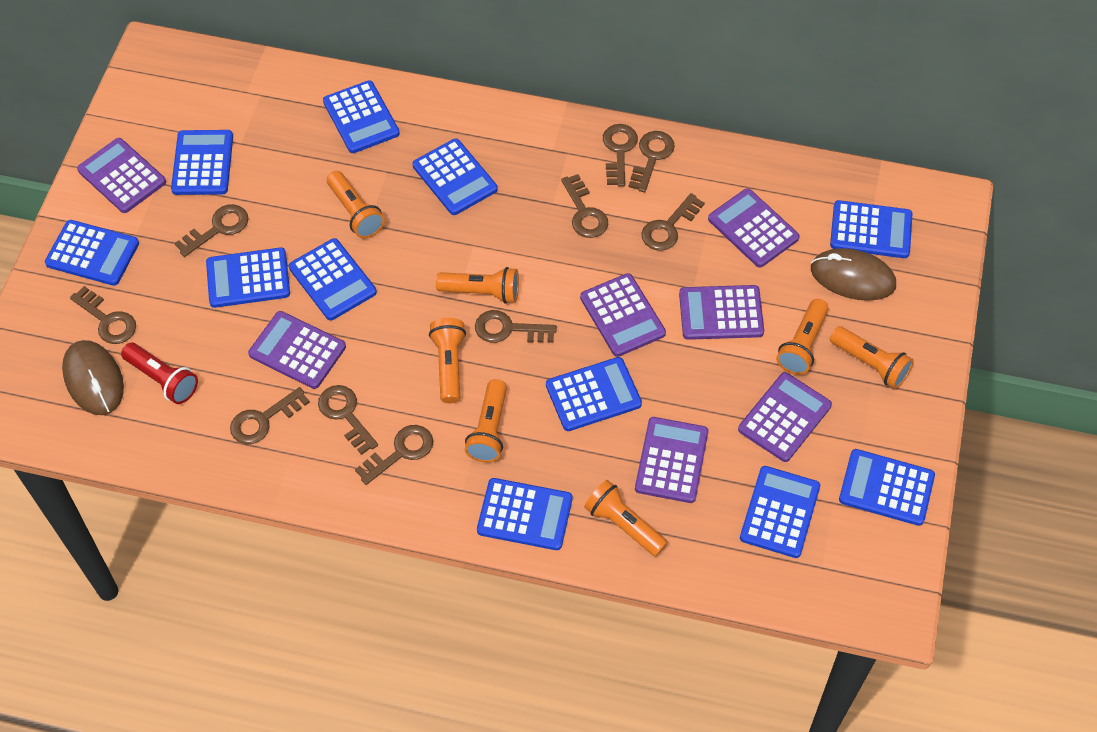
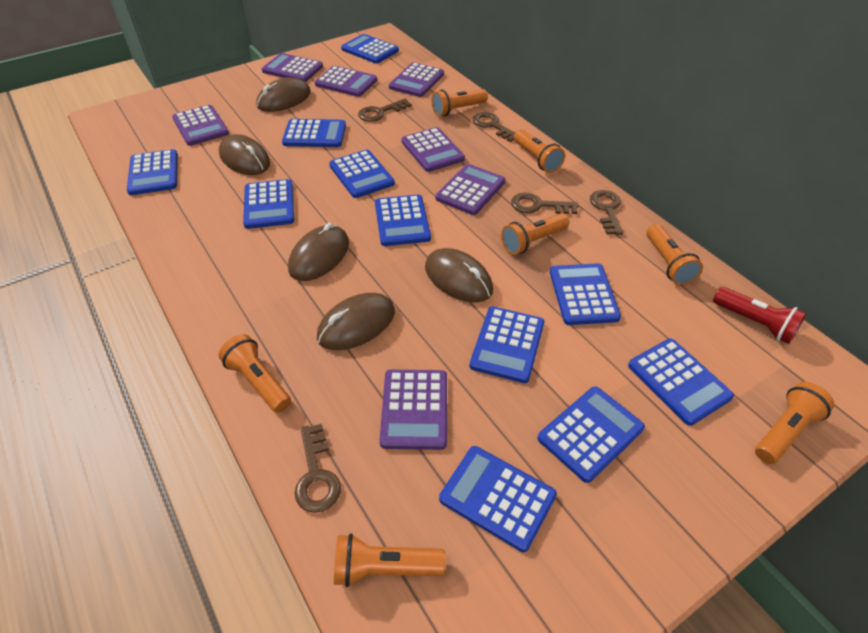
brown key: 10 -> 5
brown mouse: 2 -> 5

